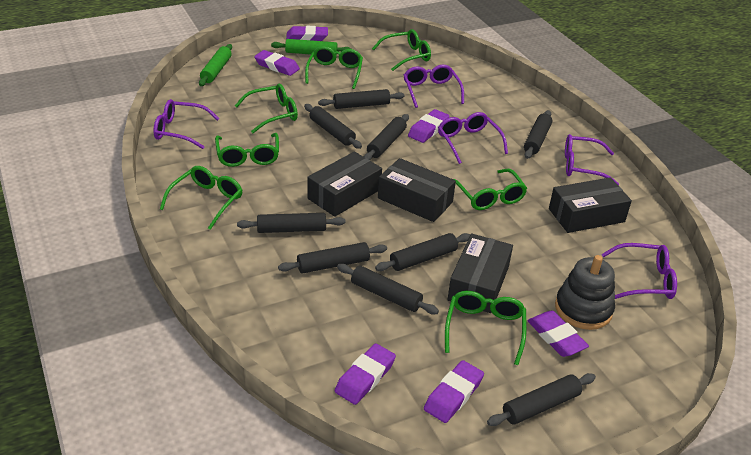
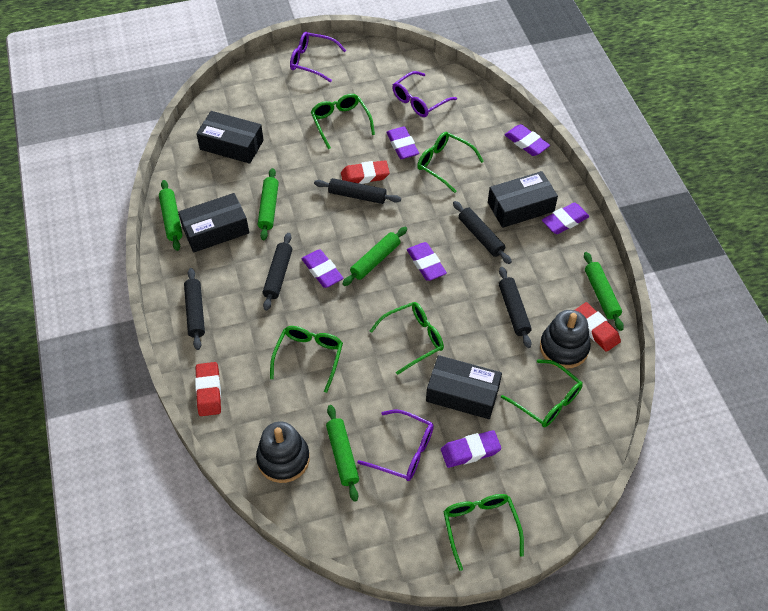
black rolling pin: 9 -> 5
black stacking toy: 1 -> 2
green glasses: 7 -> 6
green rolling pin: 2 -> 5
purple glasses: 5 -> 3
red eraser: 0 -> 3

